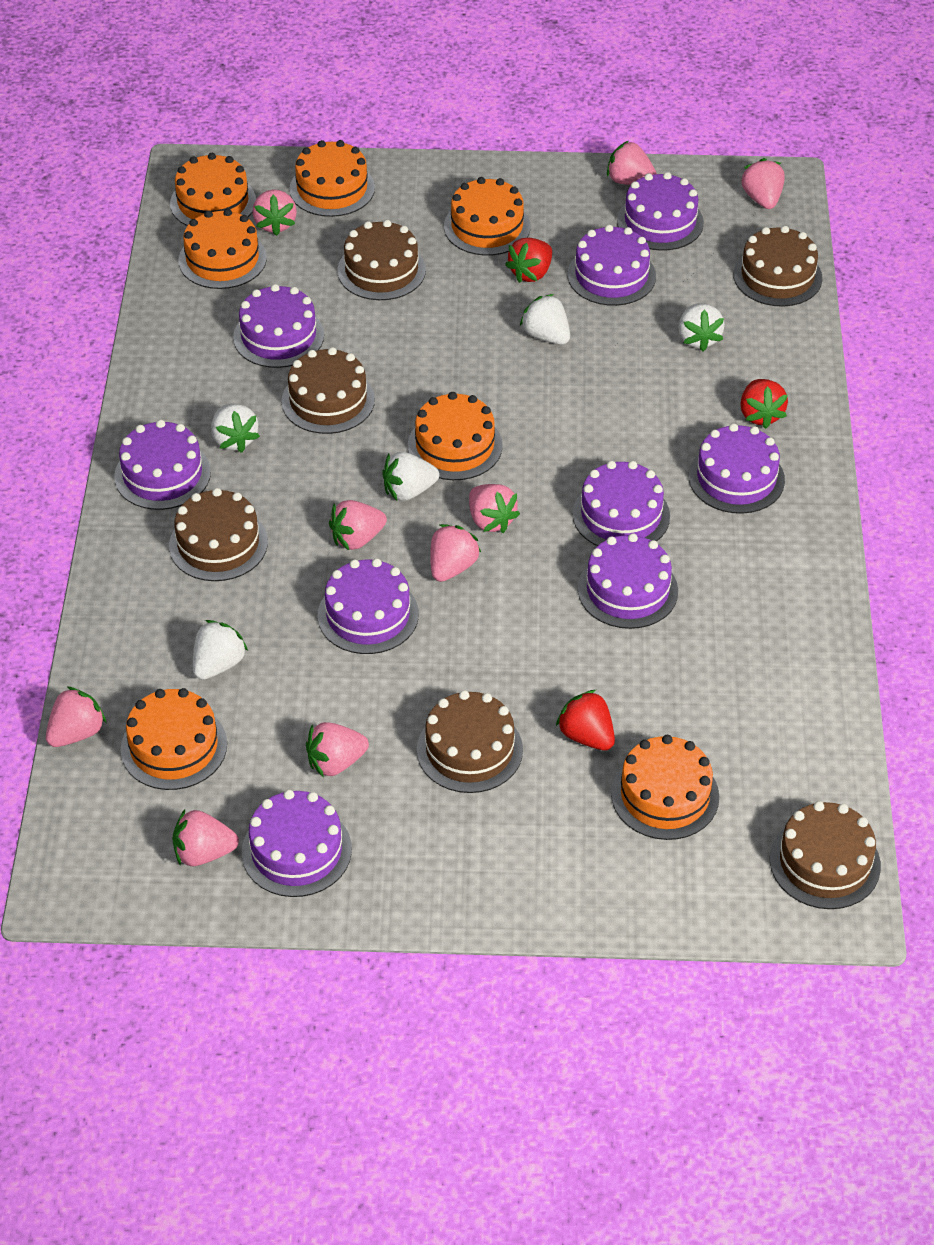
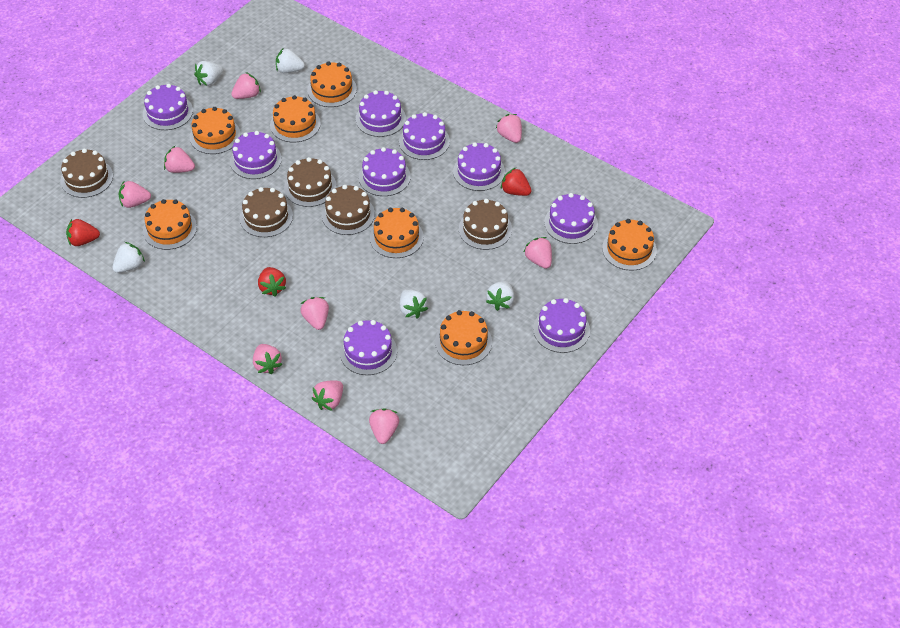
brown cake: 6 -> 5

